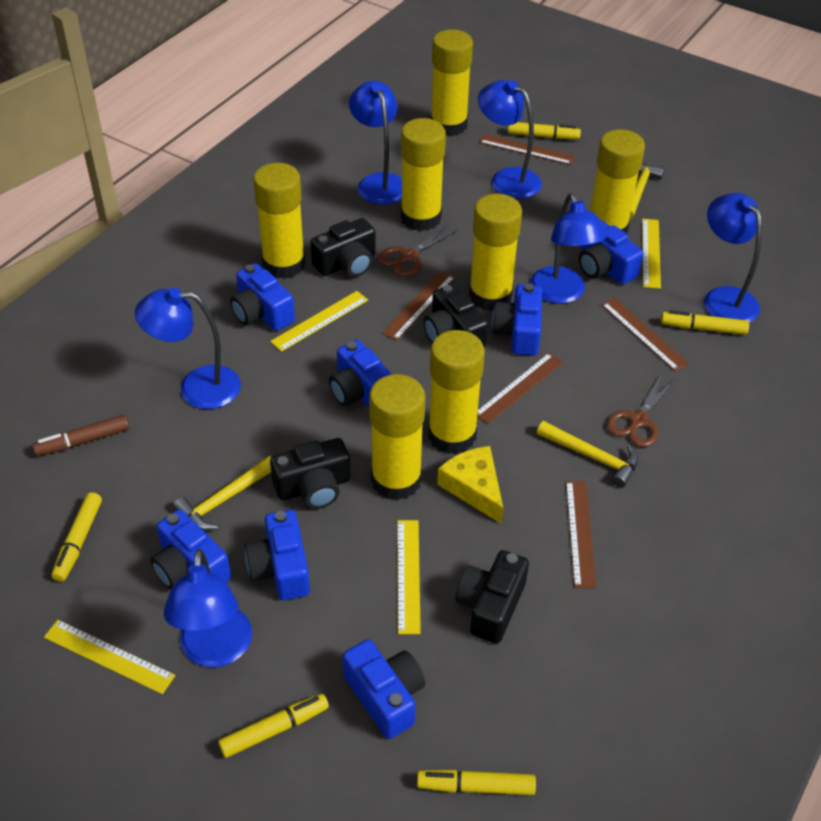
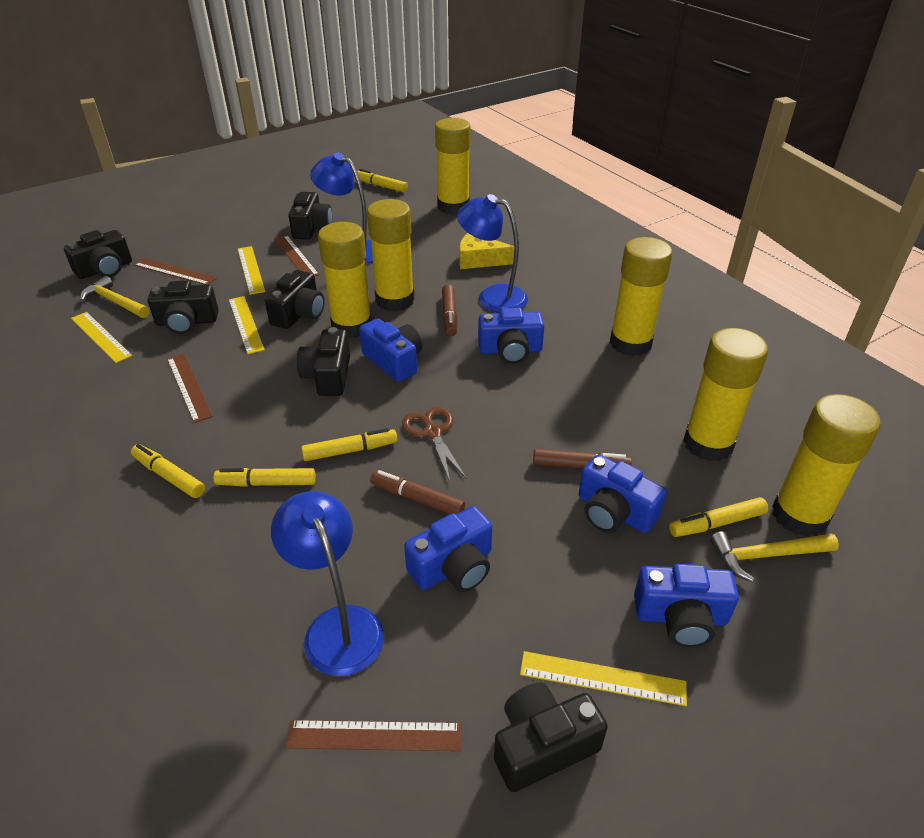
black camera: 4 -> 6
blue camera: 7 -> 5
blue lamp: 6 -> 3
brown marker: 1 -> 3
brown ruler: 5 -> 4
brown scissors: 2 -> 1
yellow glue stick: 7 -> 6
yellow hammer: 3 -> 2

